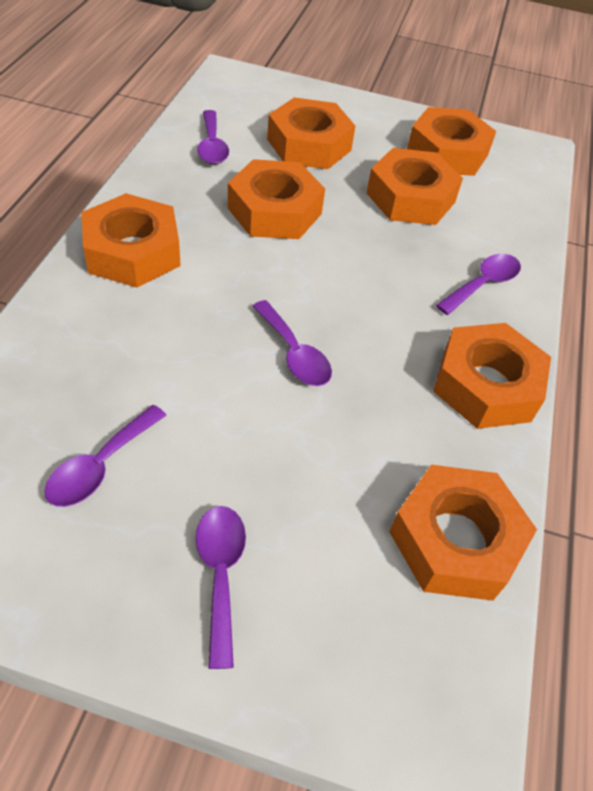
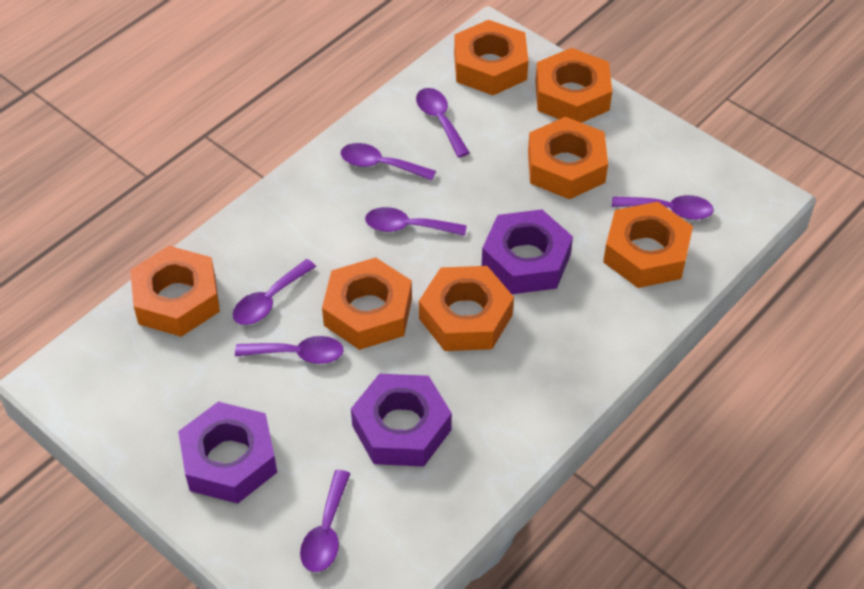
purple nut: 0 -> 3
purple spoon: 5 -> 7

